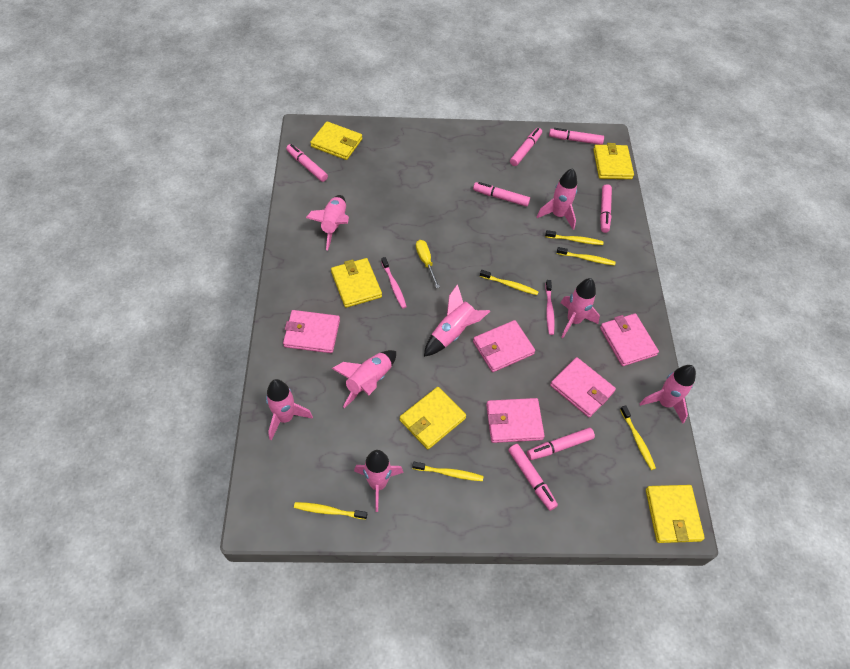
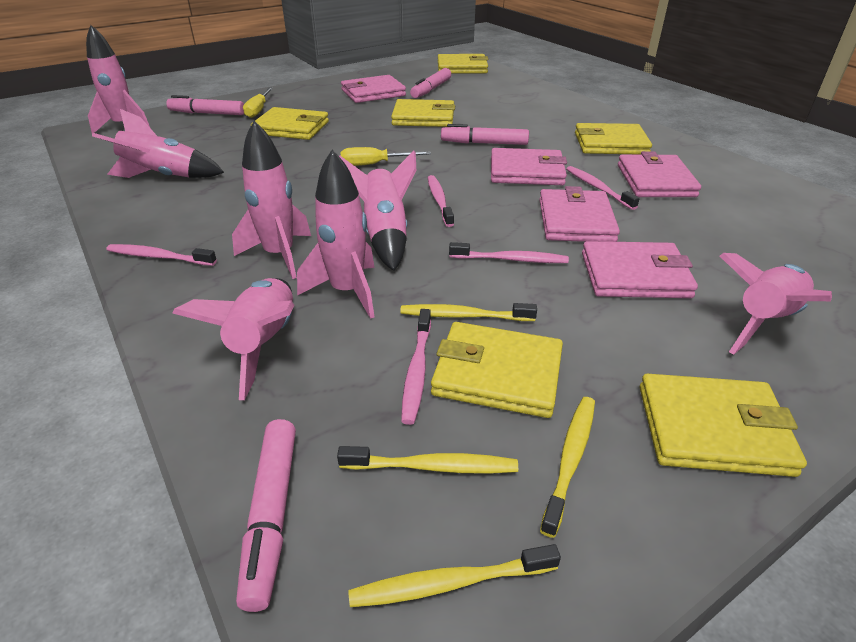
pink marker: 7 -> 4
pink rocket: 8 -> 7
pink toothbrush: 2 -> 5
yellow screwdriver: 1 -> 2
yellow toothbrush: 6 -> 4
yellow wallet: 5 -> 6

